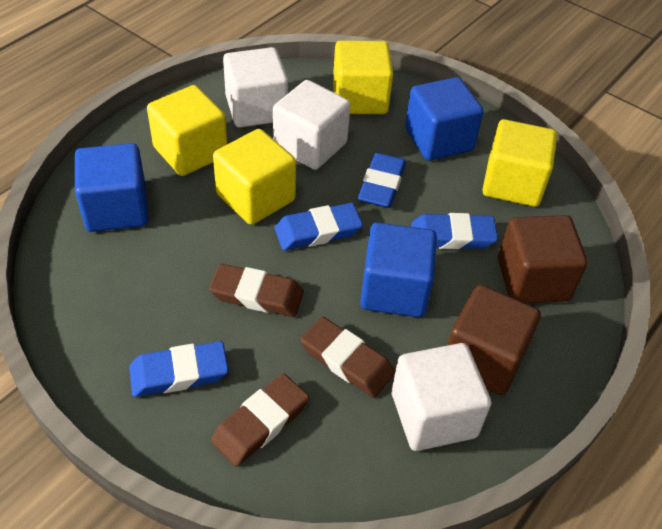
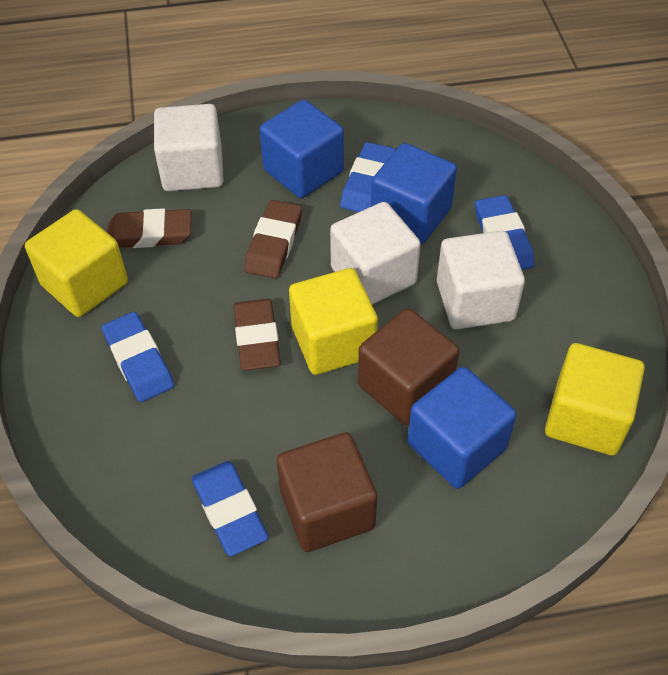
yellow cube: 4 -> 3

